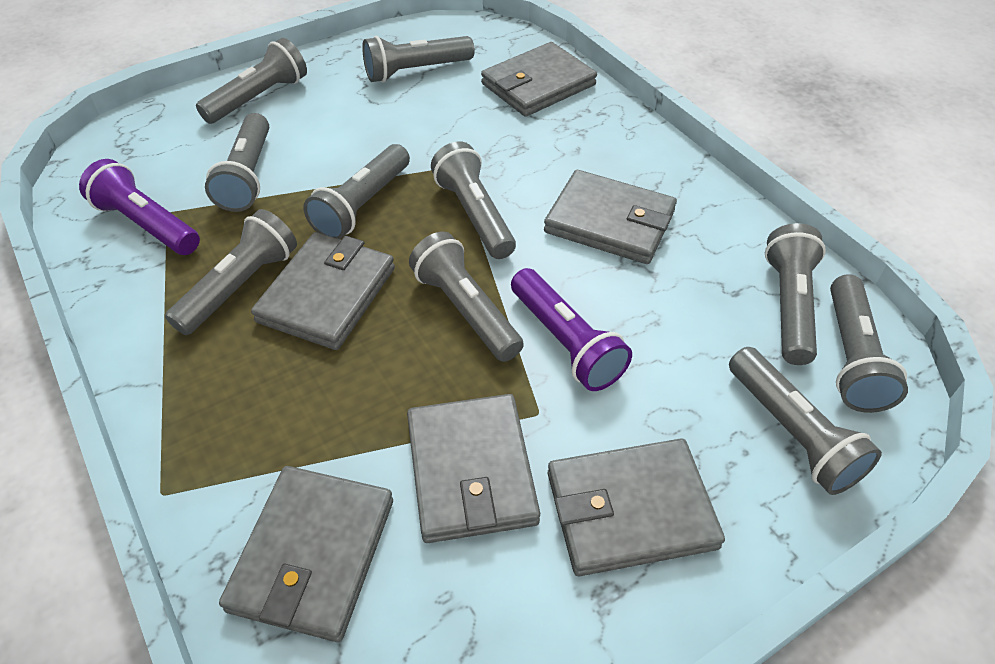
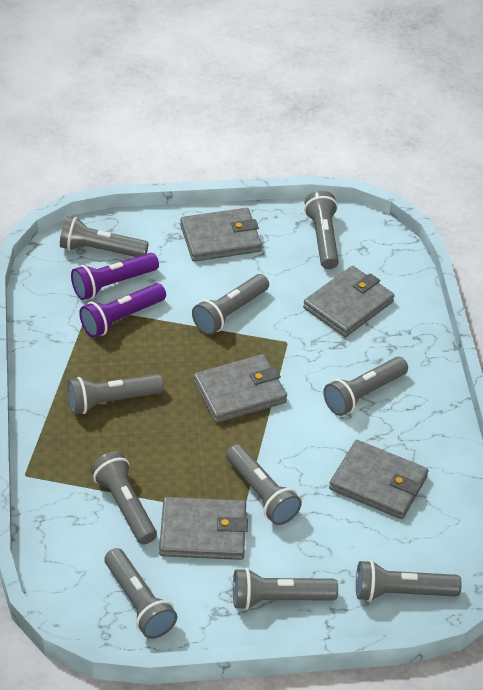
grey wallet: 6 -> 5

